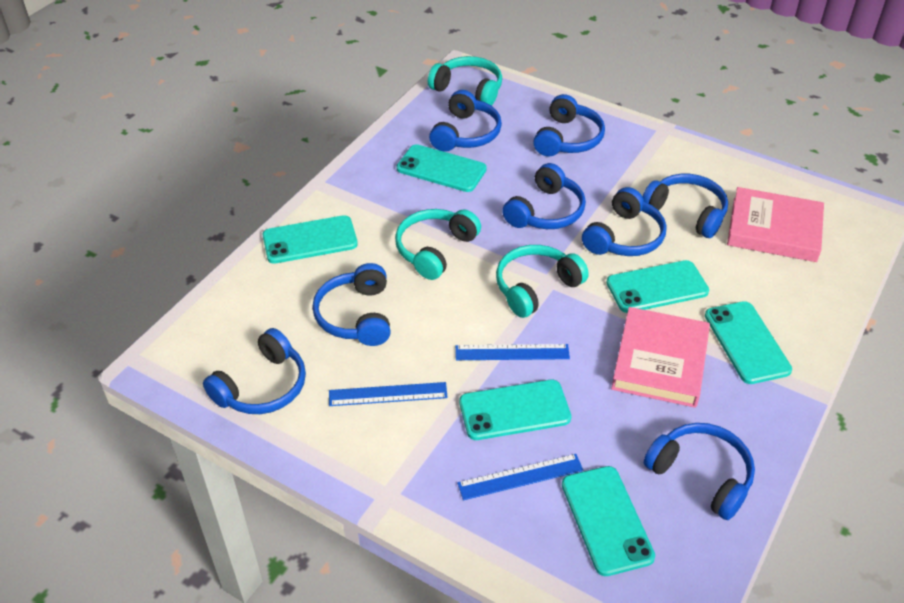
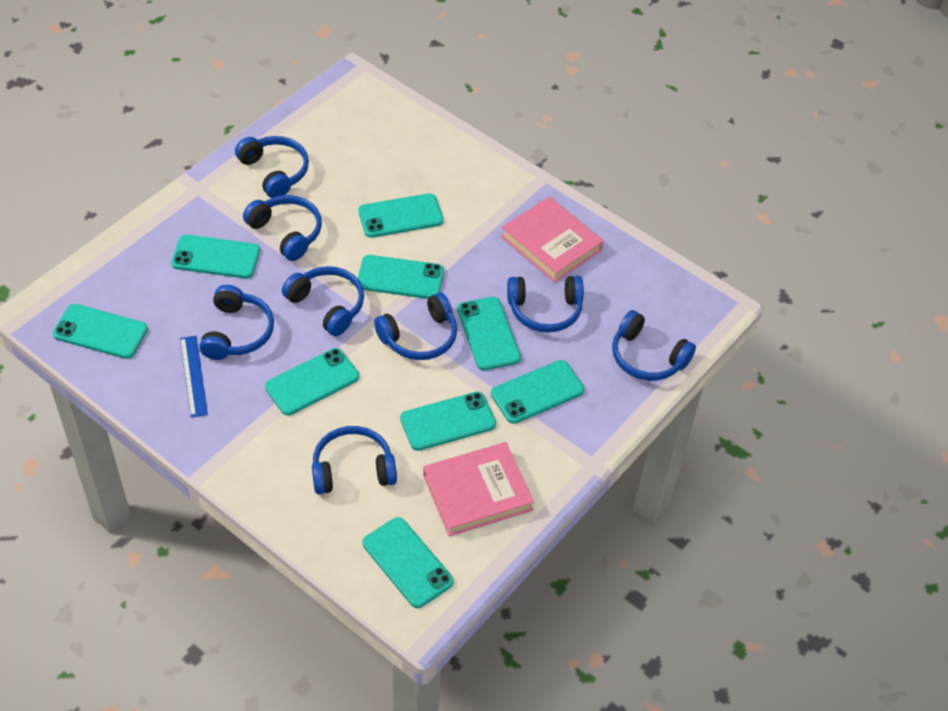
blue ruler: 3 -> 1
turquoise headphones: 3 -> 0
turquoise phone: 6 -> 9

